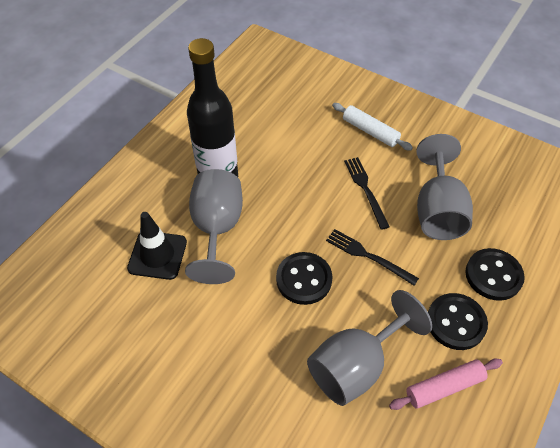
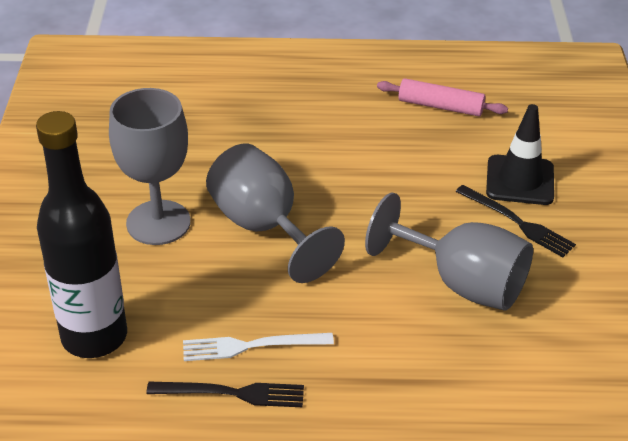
black button: 3 -> 0
white fork: 0 -> 1
white rolling pin: 1 -> 0

